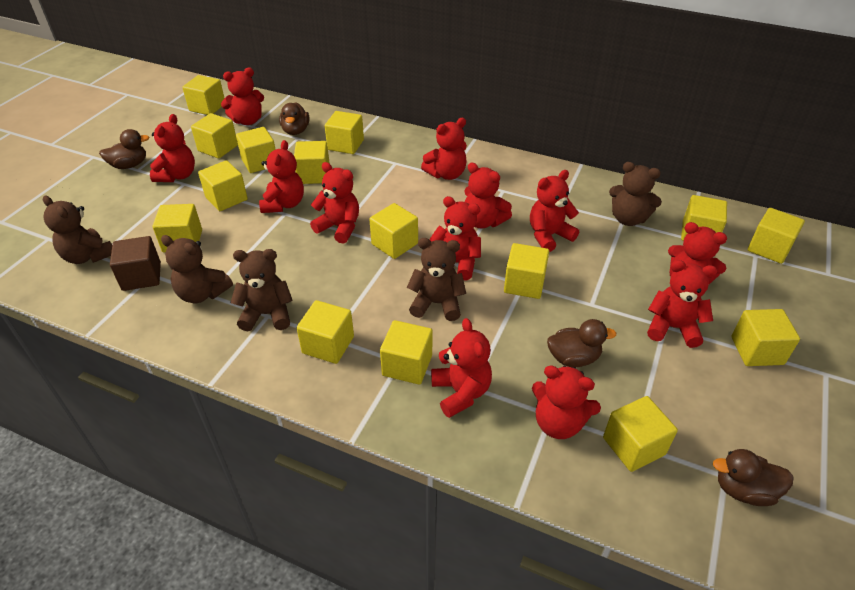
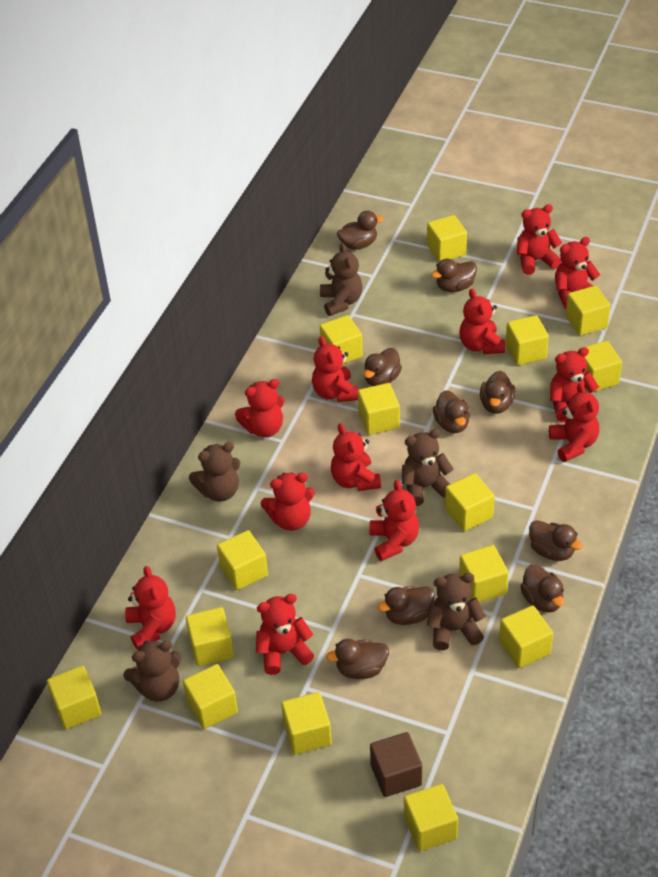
brown duck: 4 -> 9

